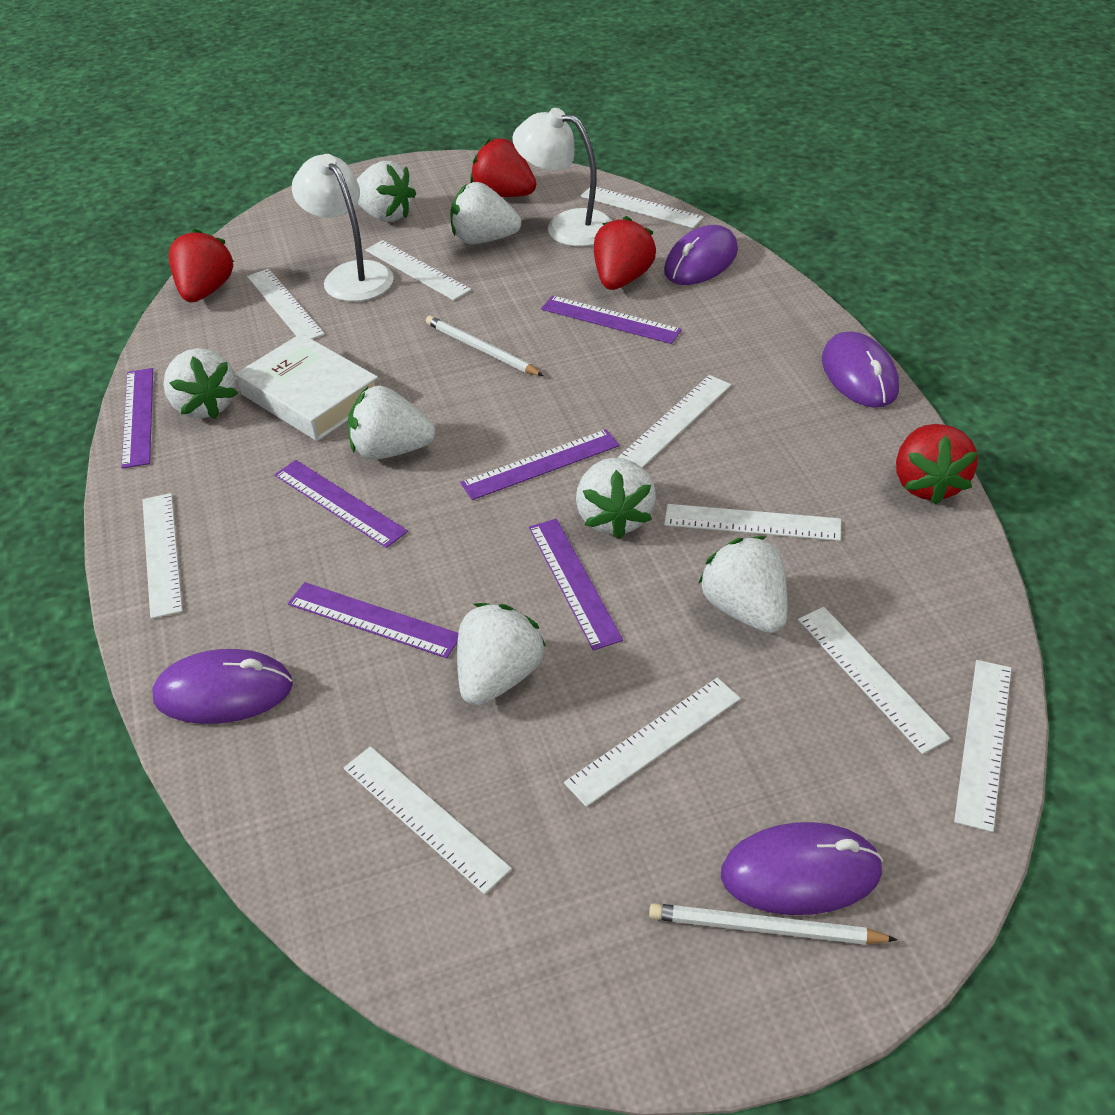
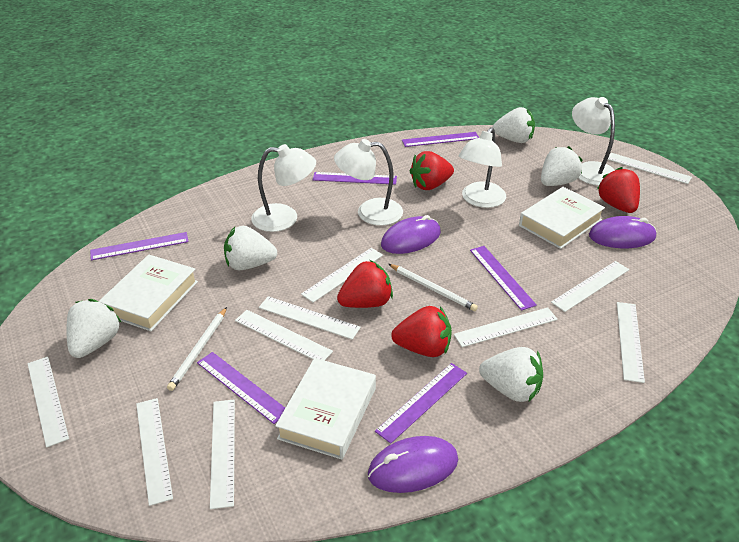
purple mouse: 4 -> 3
white book: 1 -> 3
white lamp: 2 -> 4
white strawberry: 7 -> 5

